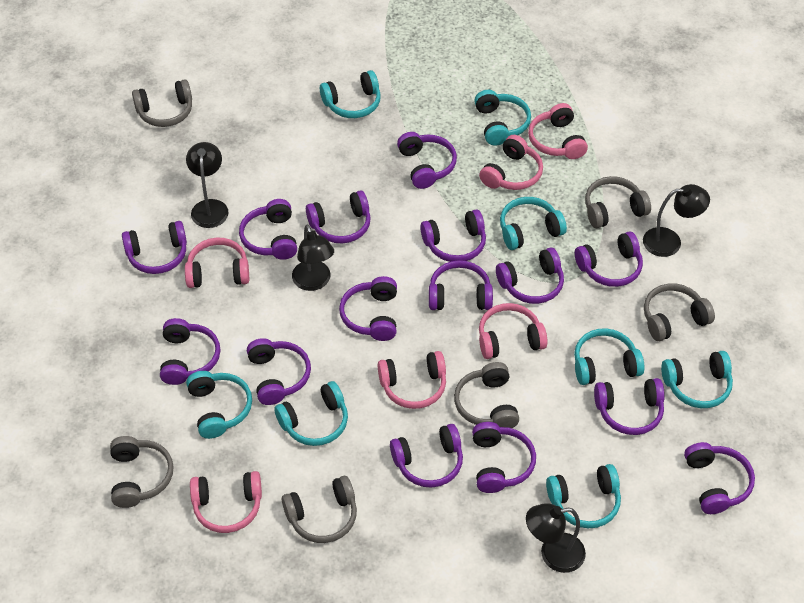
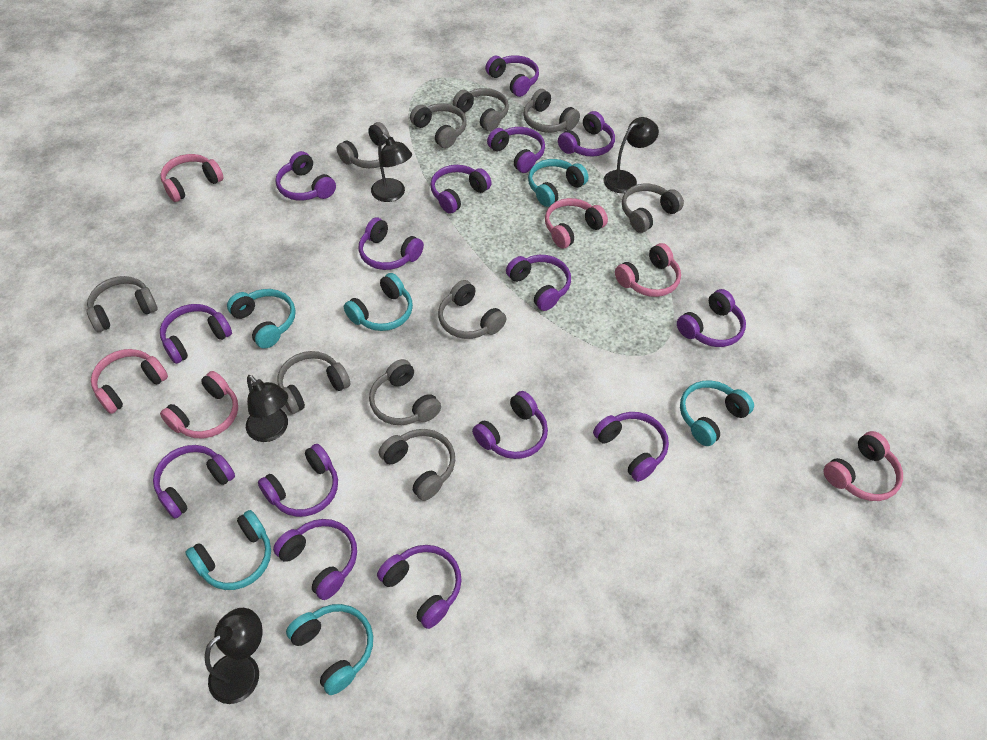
grey headphones: 6 -> 10
turquoise headphones: 8 -> 6

